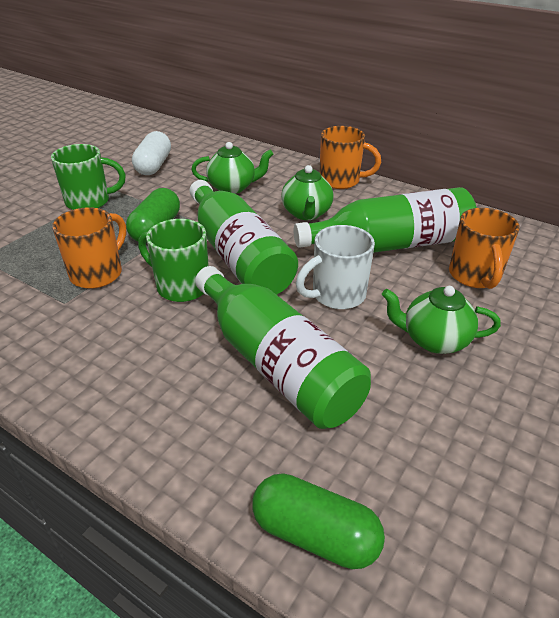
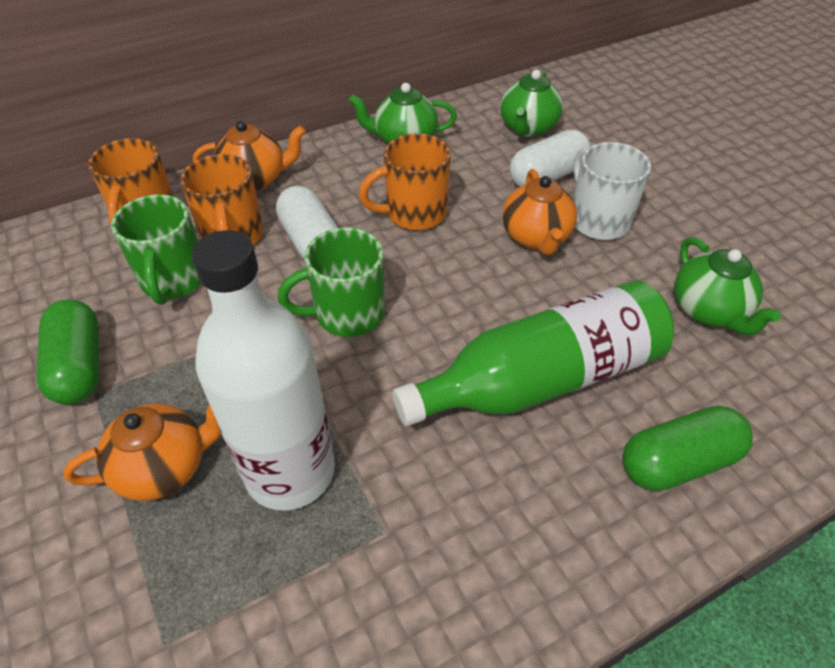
green bottle: 3 -> 1
orange teapot: 0 -> 3
white bottle: 0 -> 1
white capsule: 1 -> 2

